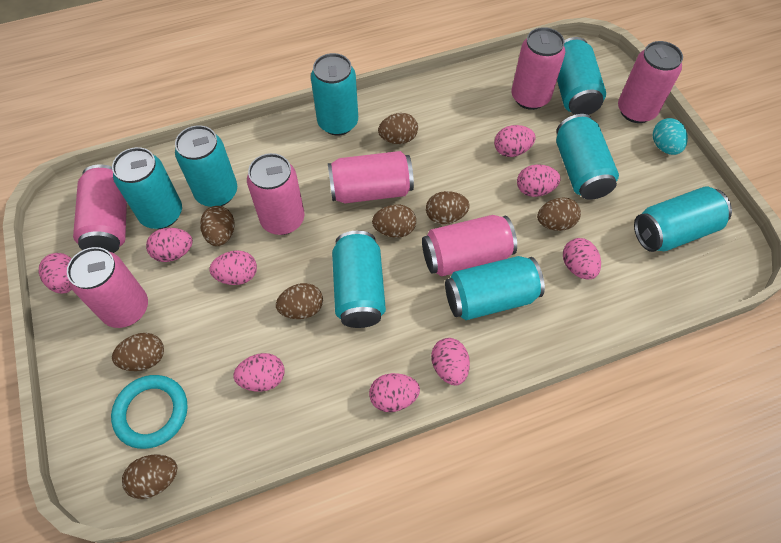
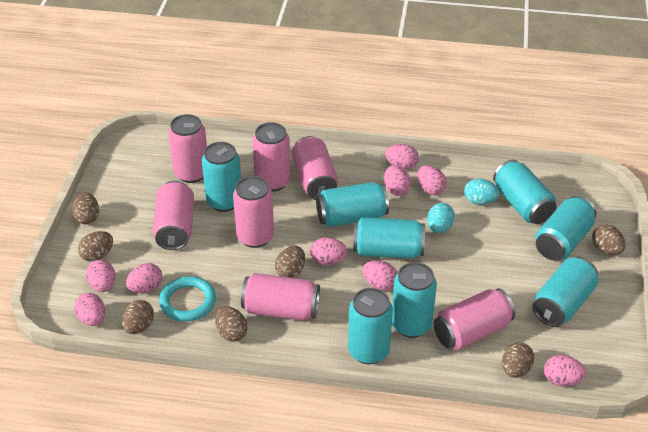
brown egg: 8 -> 7
turquoise egg: 1 -> 2

